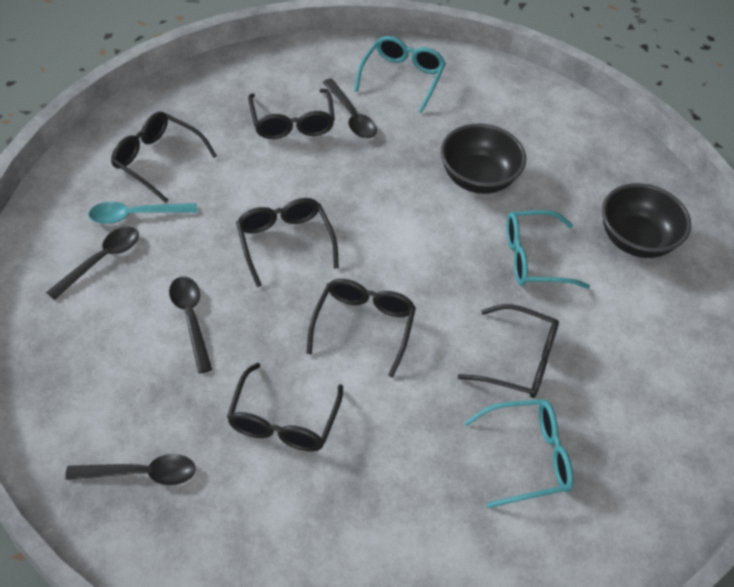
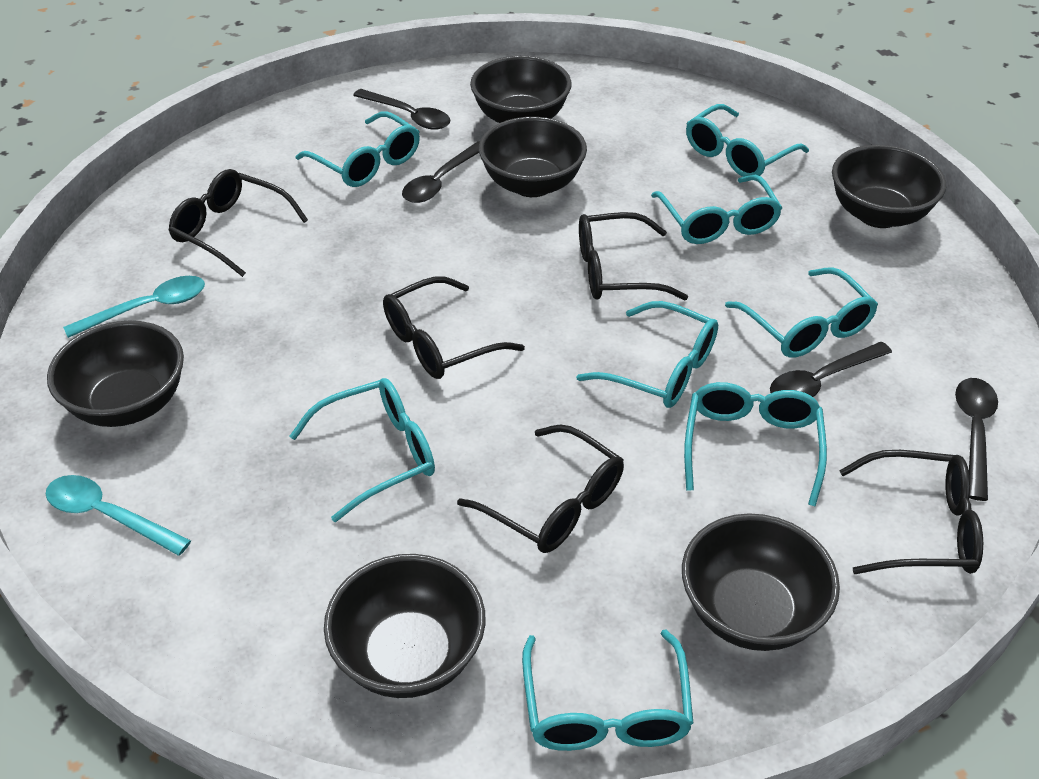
black bowl: 2 -> 6
black glasses: 6 -> 5
turquoise glasses: 3 -> 8
turquoise spoon: 1 -> 2

